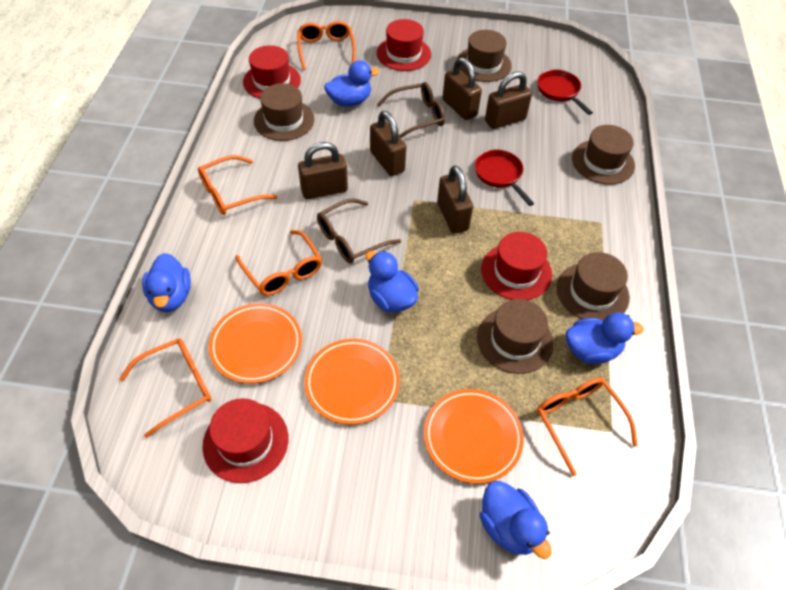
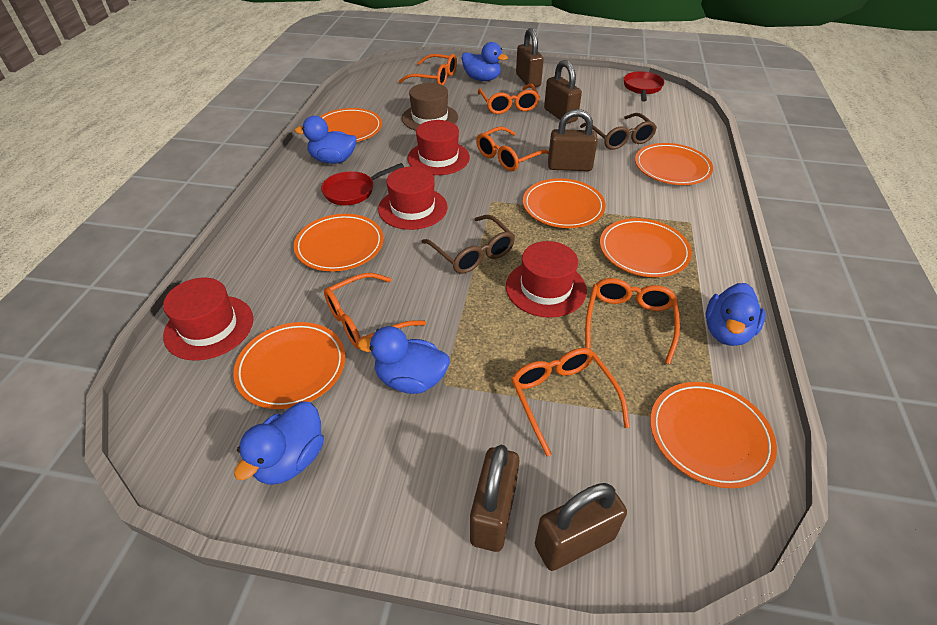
brown hat: 5 -> 1
orange glasses: 5 -> 6
orange plate: 3 -> 7

